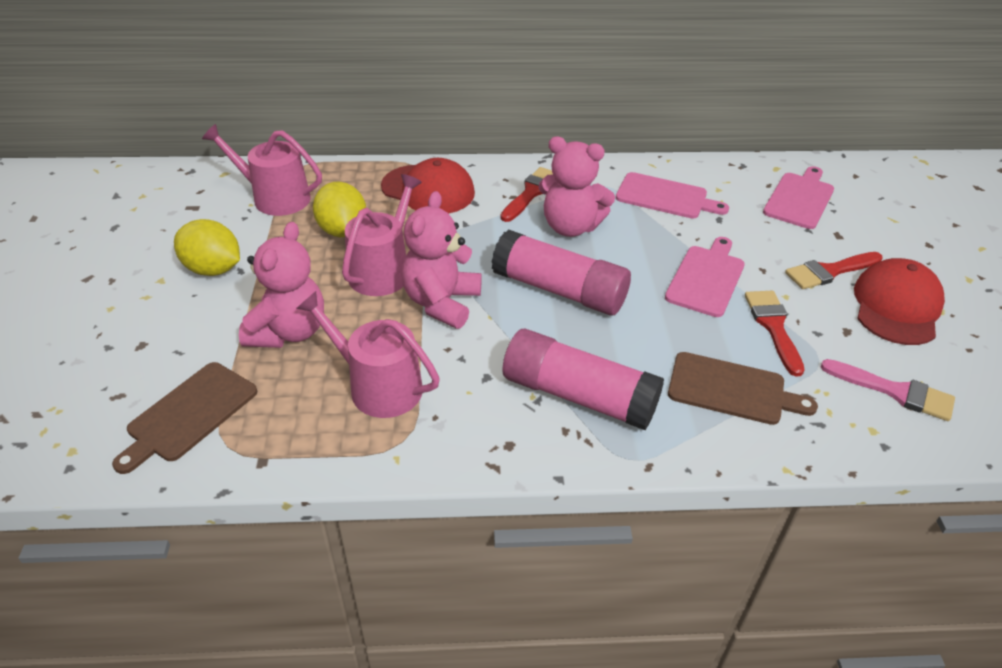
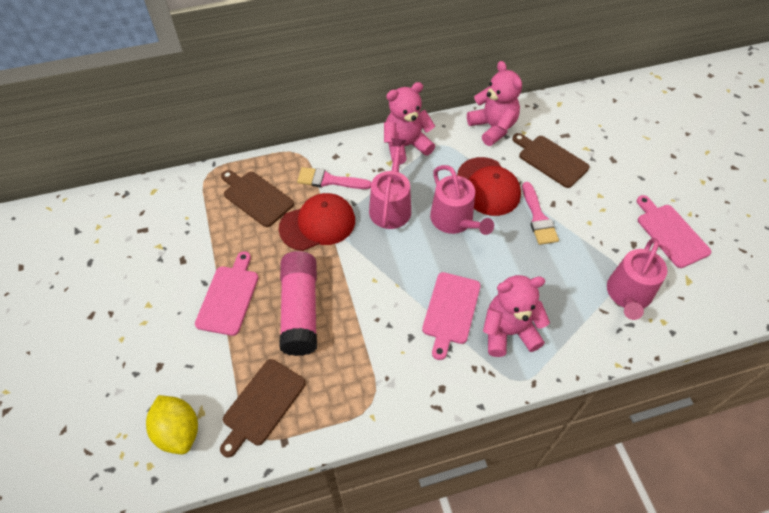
brown cutting board: 2 -> 3
pink brush: 1 -> 2
pink glue stick: 2 -> 1
red brush: 3 -> 0
yellow lemon: 2 -> 1

